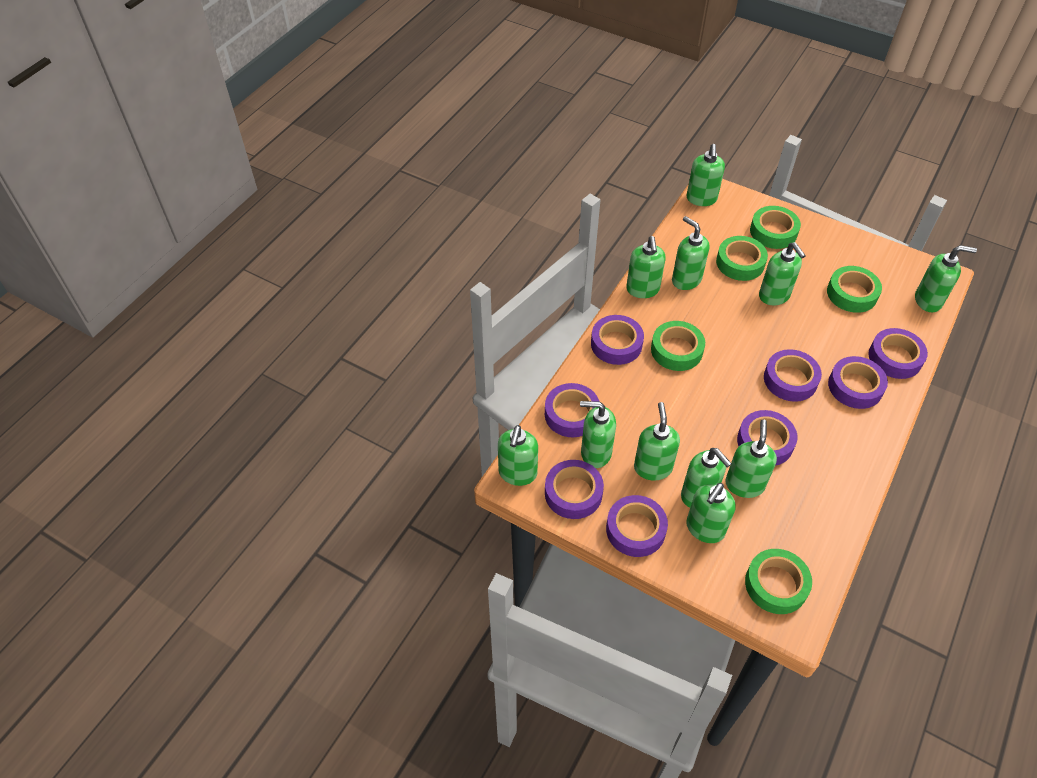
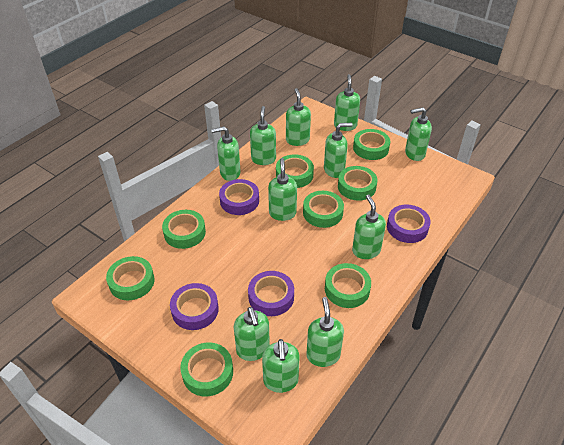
green tape: 5 -> 8
purple tape: 8 -> 4

